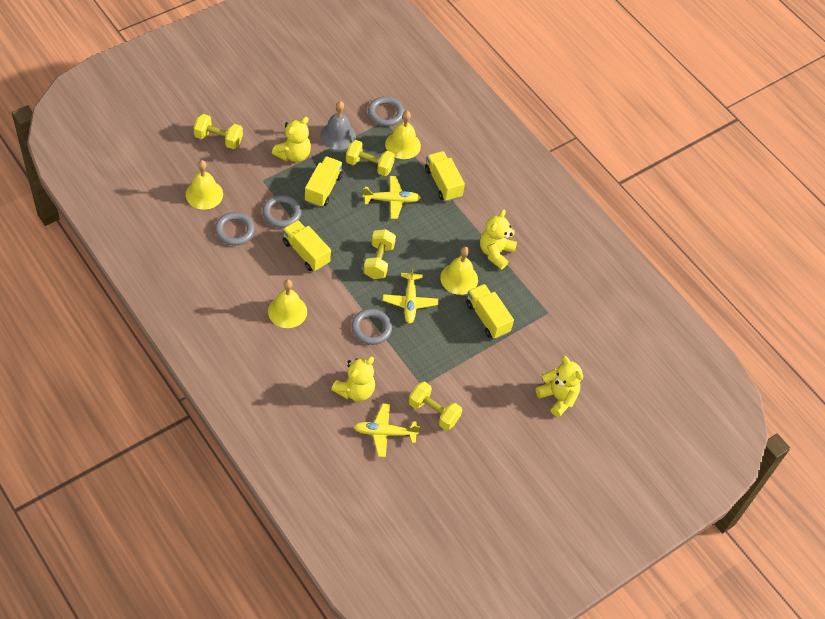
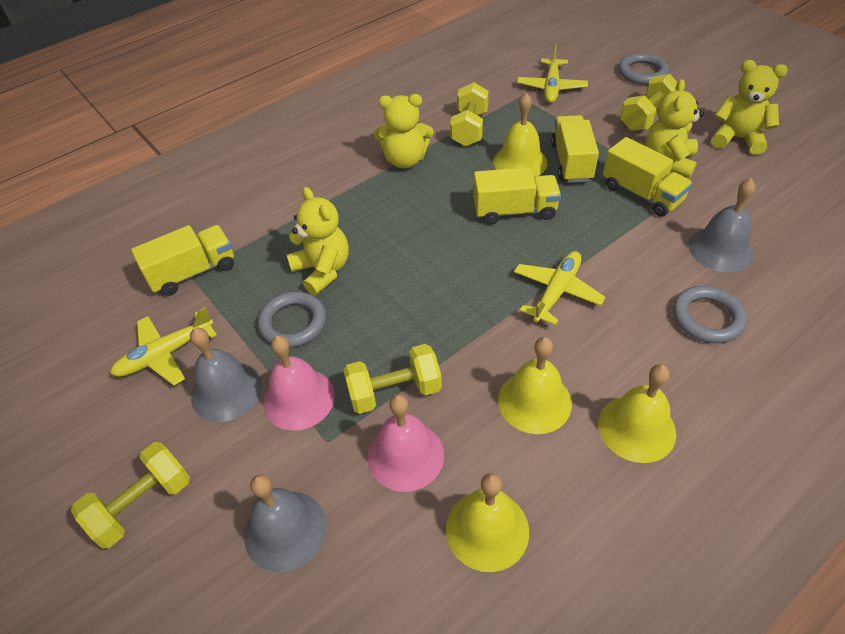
grey bell: 1 -> 3
grey ring: 4 -> 3
pink bell: 0 -> 2

